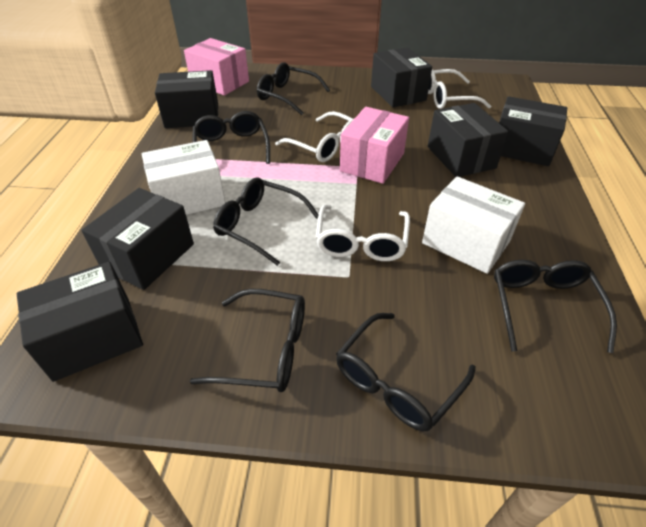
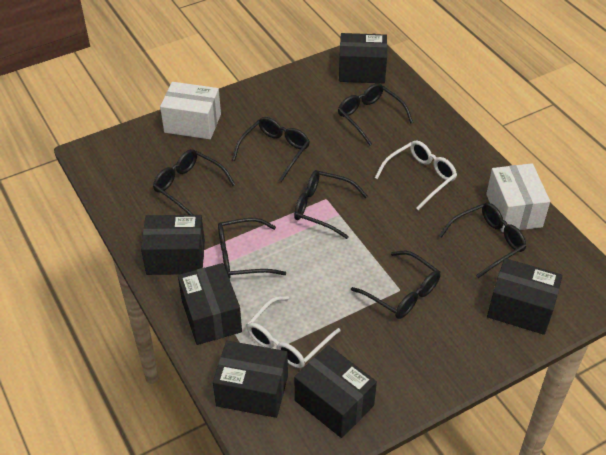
black glasses: 6 -> 7
pink box: 2 -> 0
white glasses: 3 -> 2

